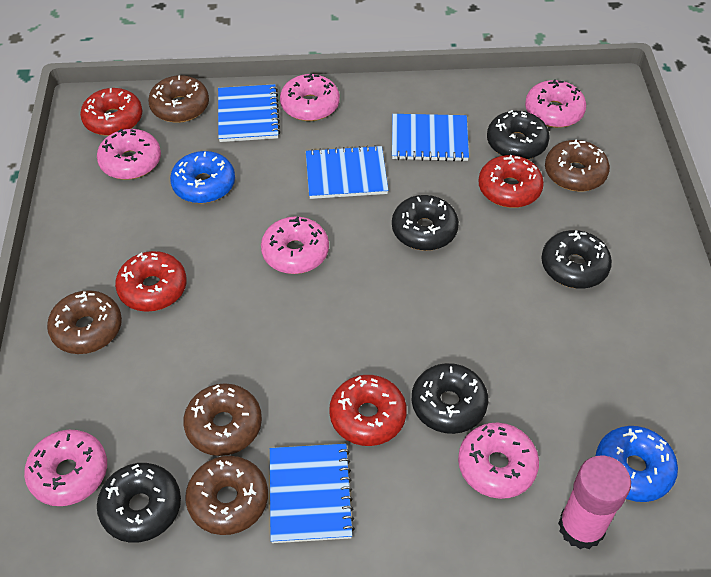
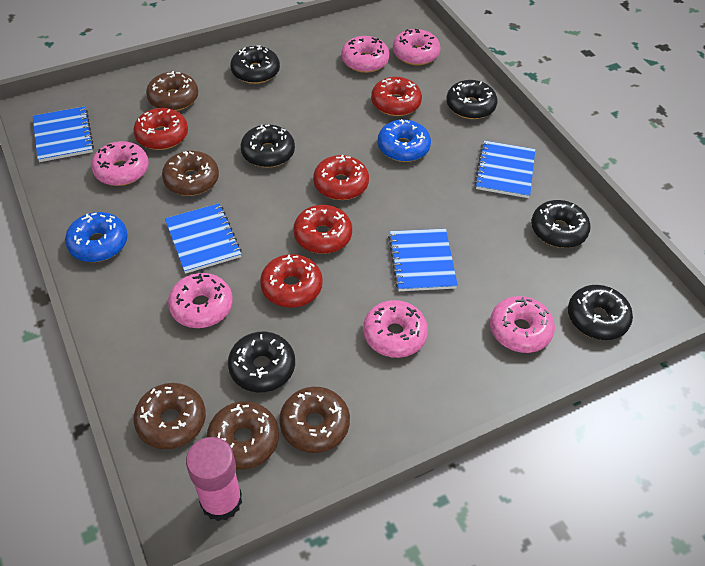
black donut: 5 -> 6
red donut: 4 -> 5

